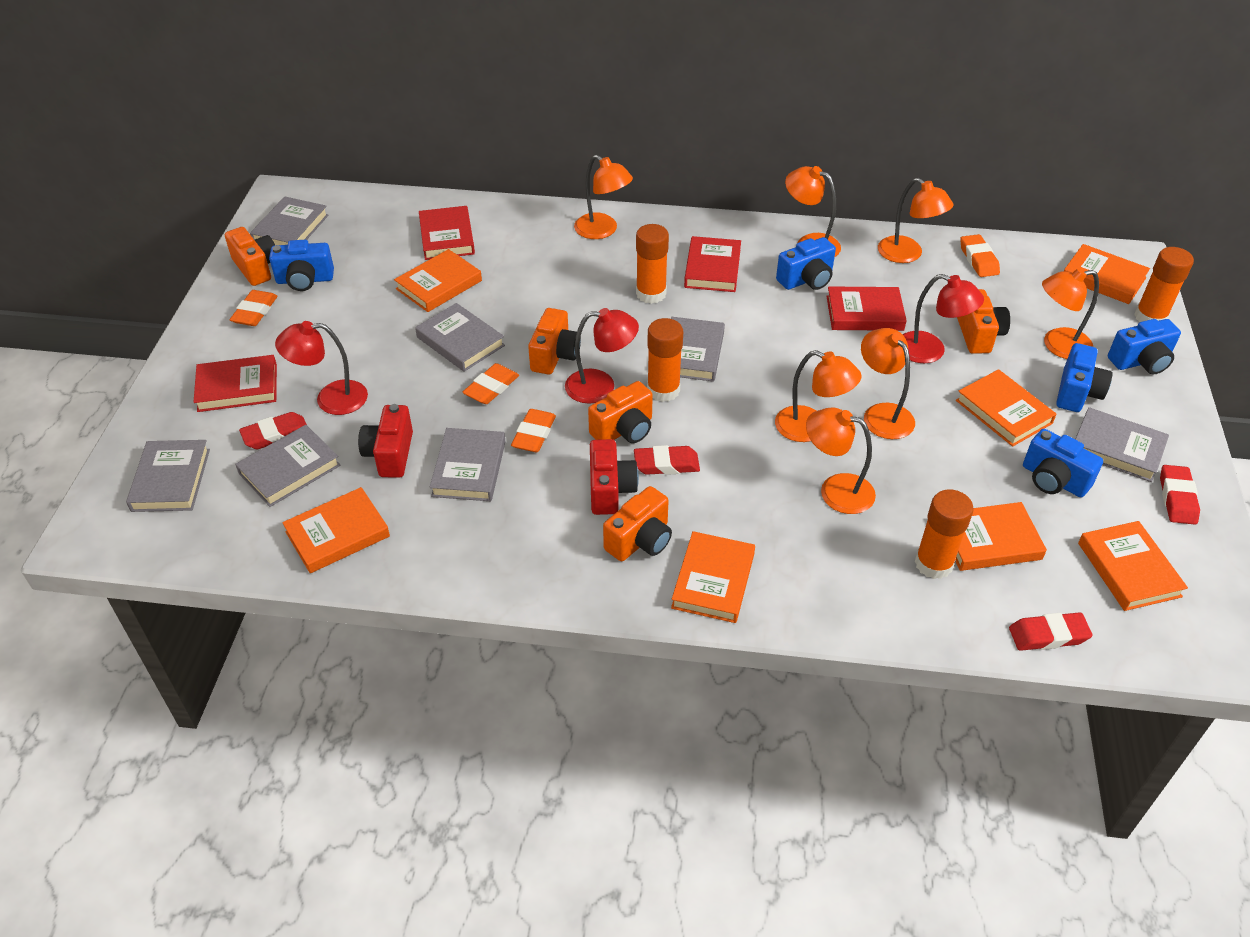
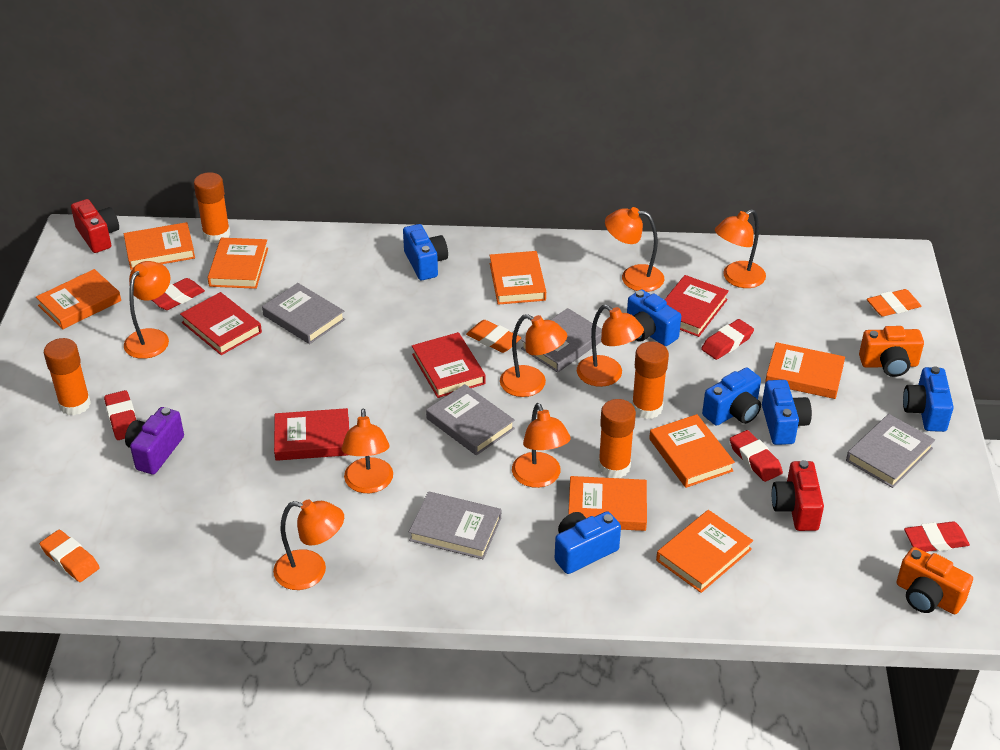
blue camera: 5 -> 6
grey book: 7 -> 5
orange book: 7 -> 8
orange camera: 5 -> 2
orange eraser: 4 -> 3
orange lamp: 7 -> 8
purple camera: 0 -> 1
red eraser: 4 -> 5
red lamp: 3 -> 0

